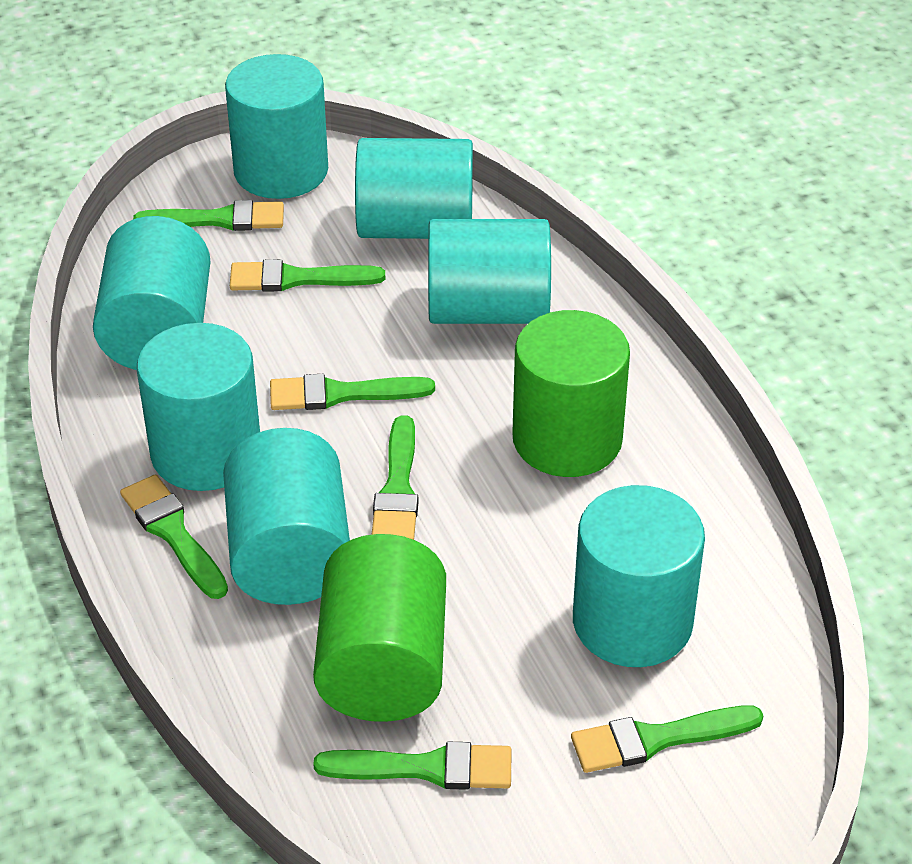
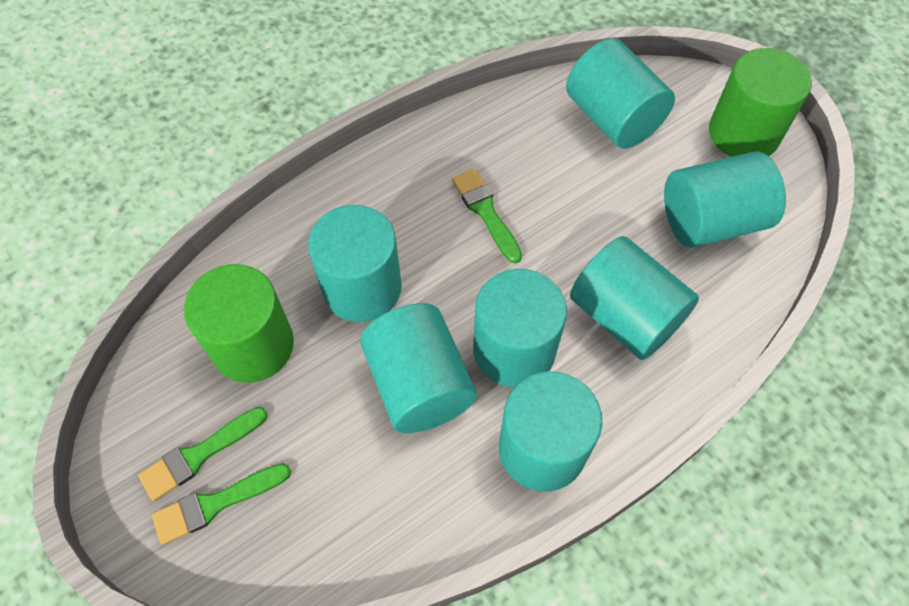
green brush: 7 -> 3

